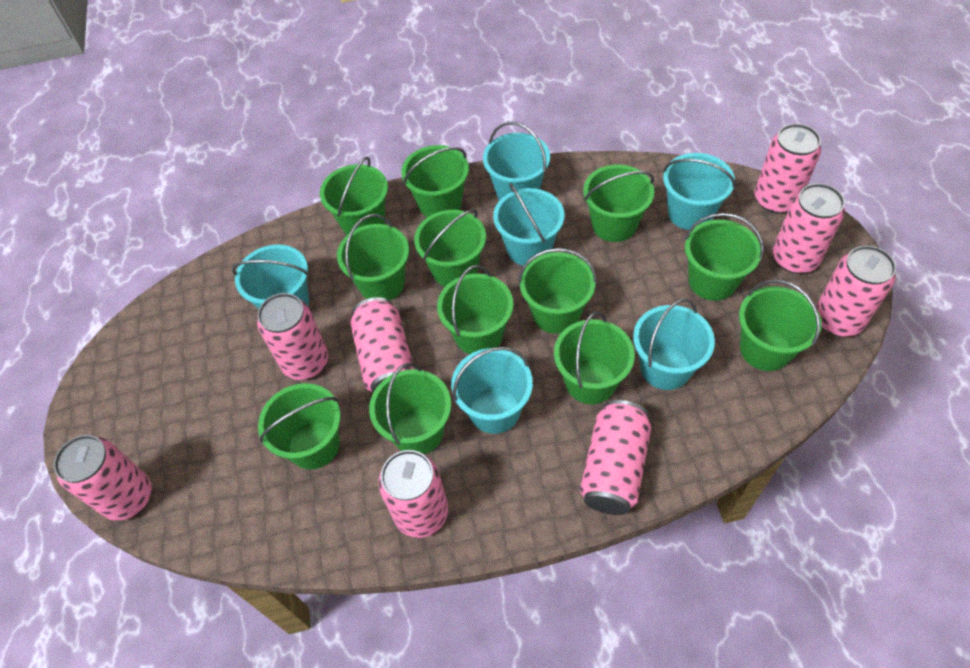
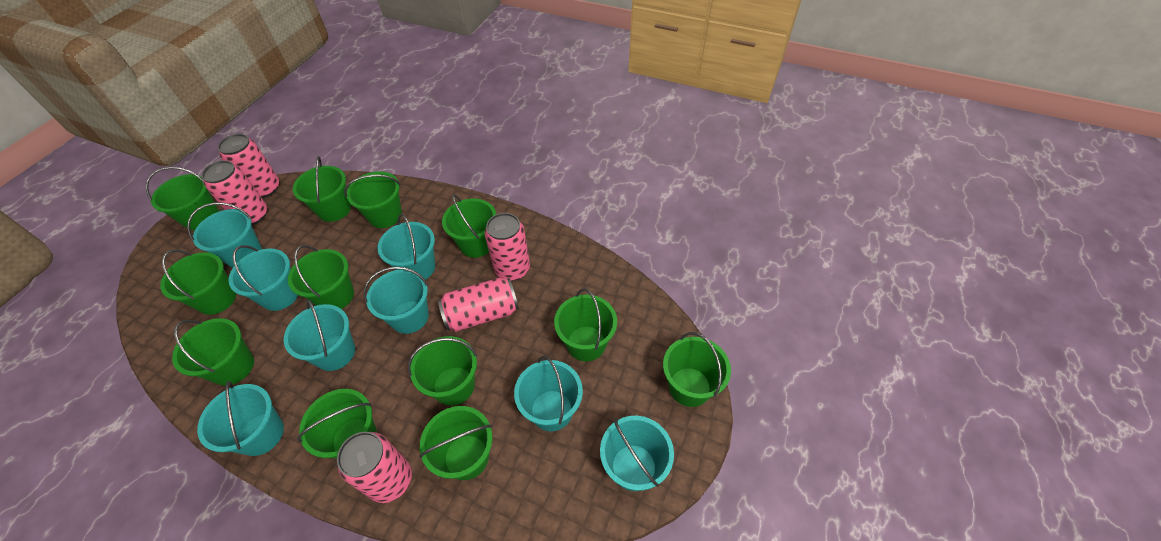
pink can: 8 -> 5
turquoise bucket: 6 -> 8

